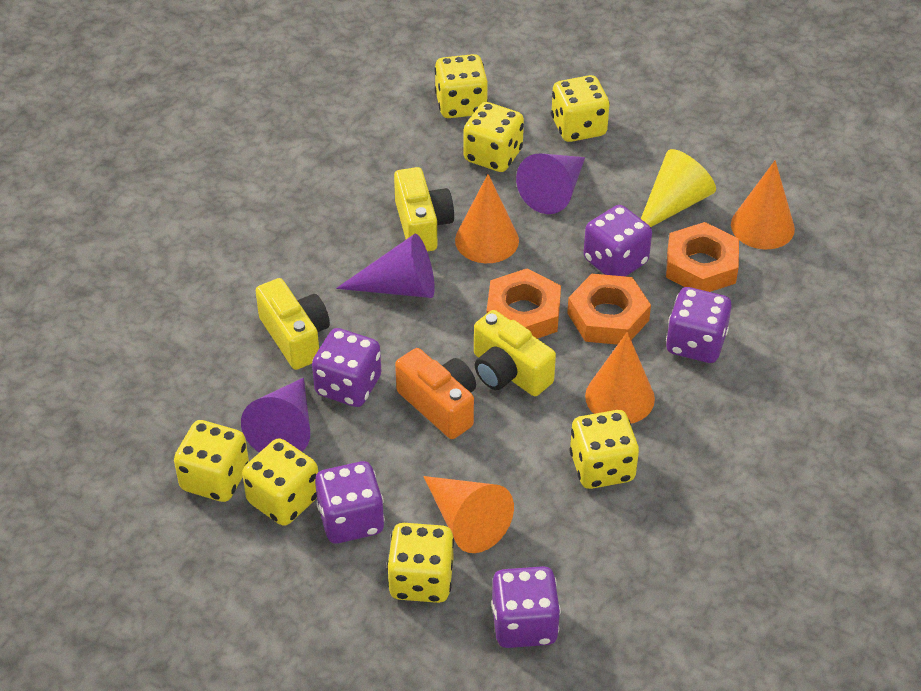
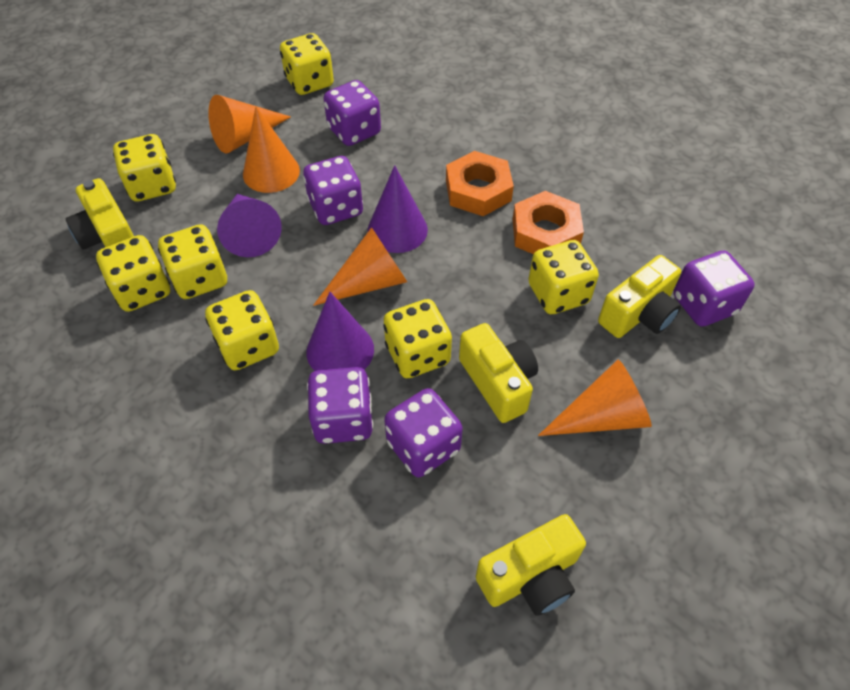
orange camera: 1 -> 0
orange nut: 3 -> 2
yellow camera: 3 -> 4
yellow cone: 1 -> 0

